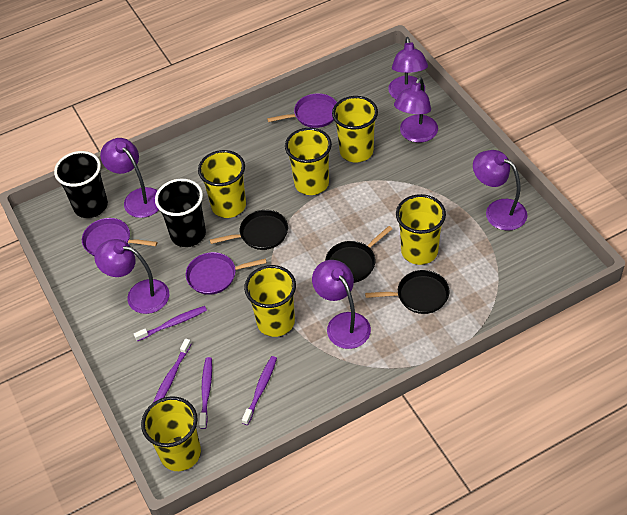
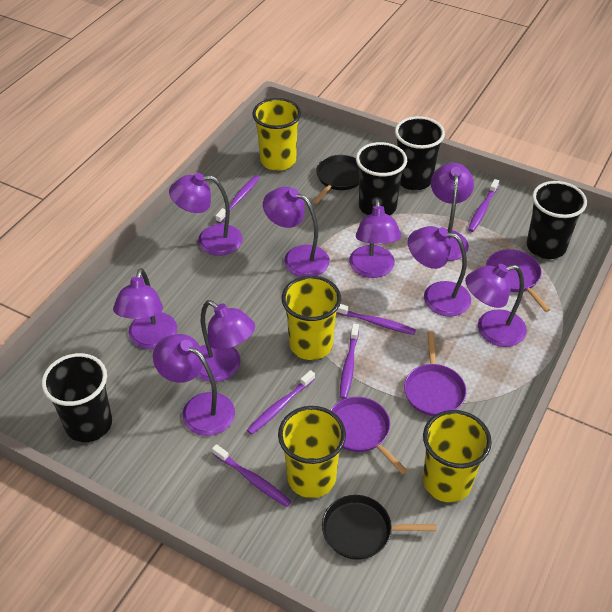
black cup: 2 -> 4
black pan: 3 -> 2
purple lamp: 6 -> 9
purple toothbrush: 4 -> 6
yellow cup: 6 -> 4

